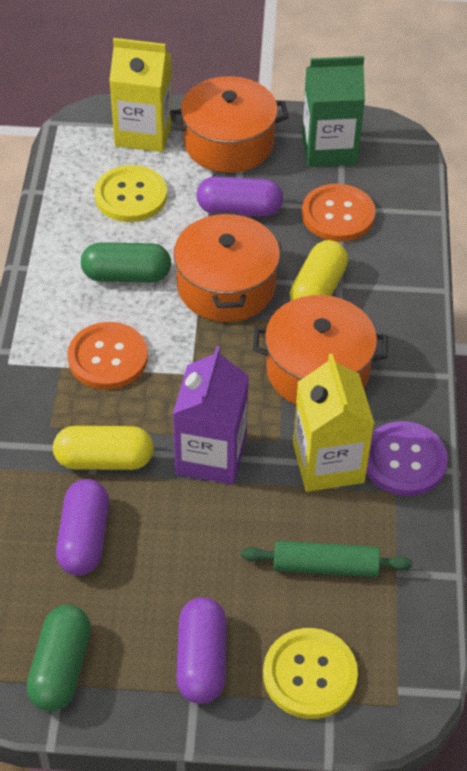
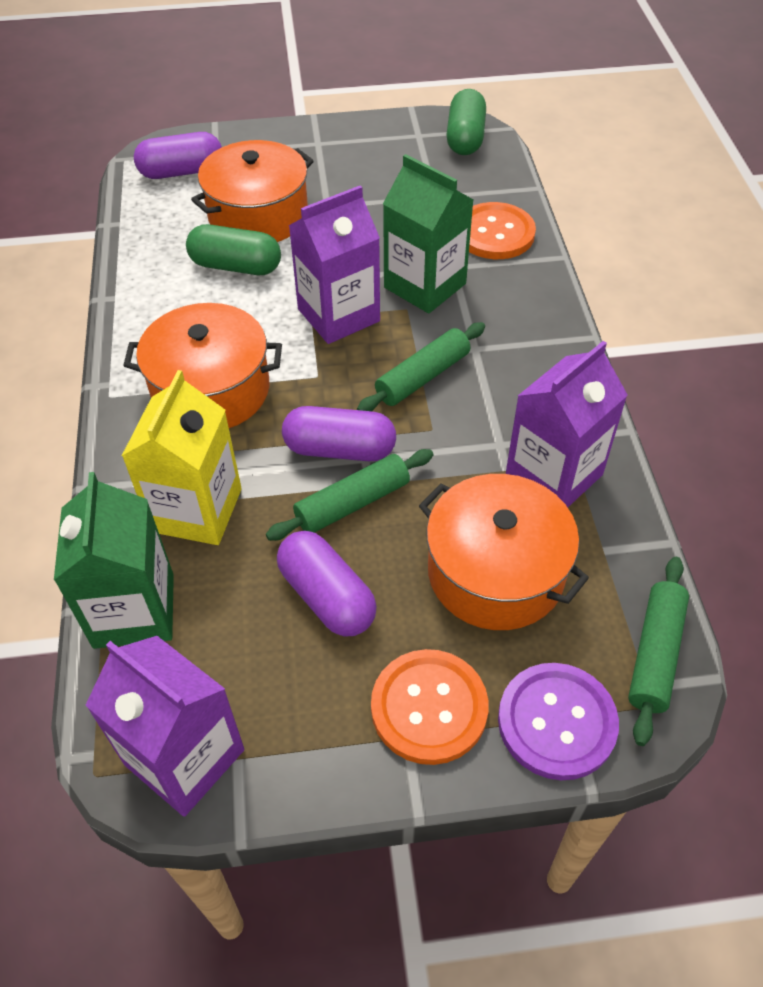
green carton: 1 -> 2
green rolling pin: 1 -> 3
purple carton: 1 -> 3
yellow button: 2 -> 0
yellow capsule: 2 -> 0
yellow carton: 2 -> 1

